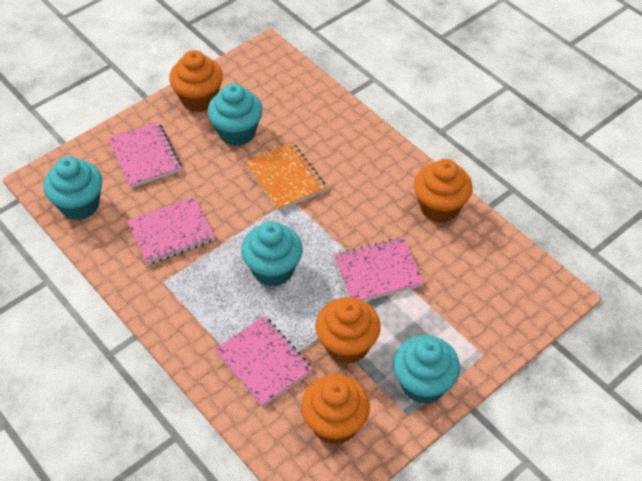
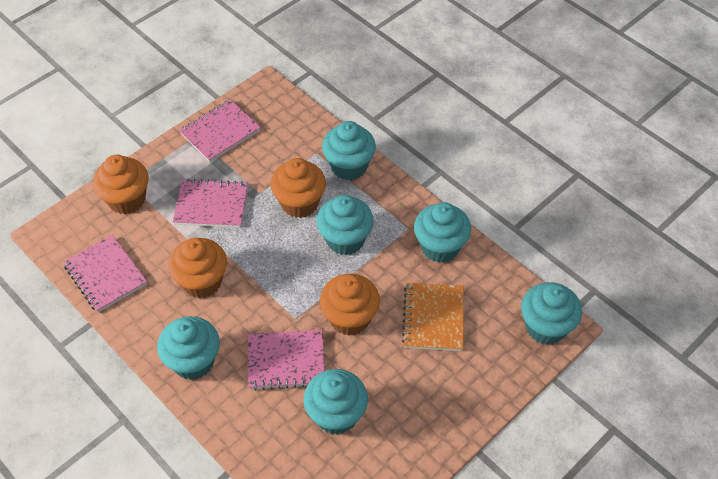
turquoise cupcake: 4 -> 6

